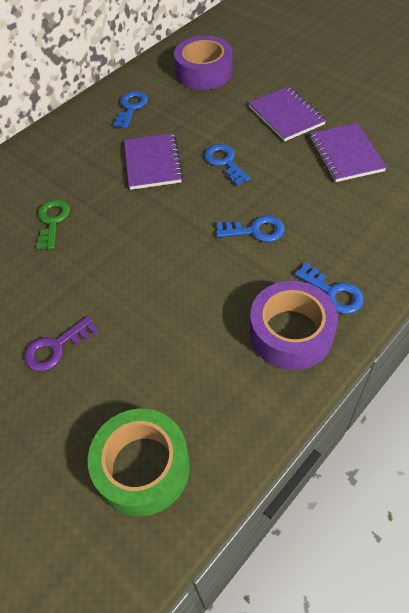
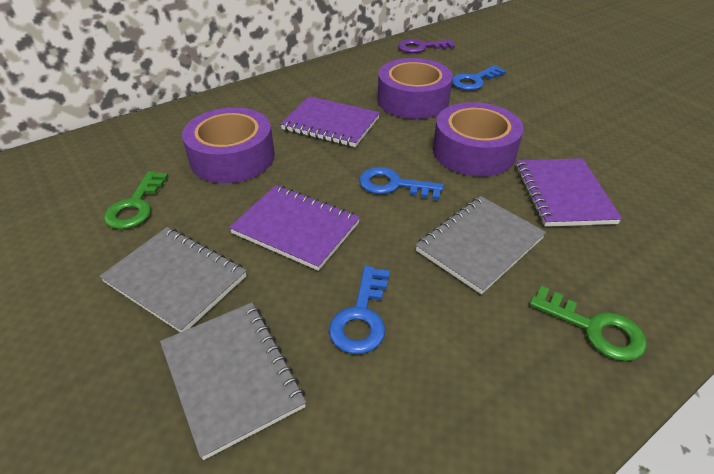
blue key: 4 -> 3
green key: 1 -> 2
green tape: 1 -> 0
grey notebook: 0 -> 3
purple tape: 2 -> 3

